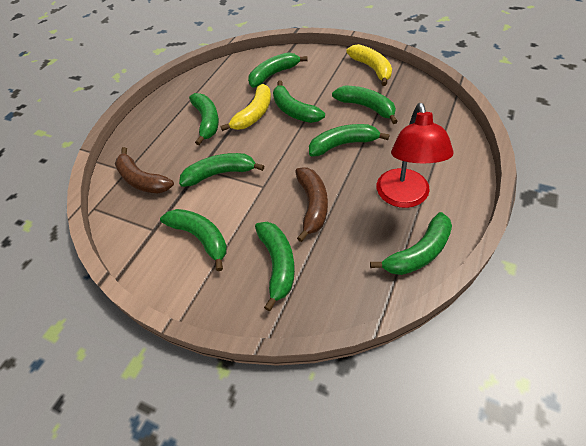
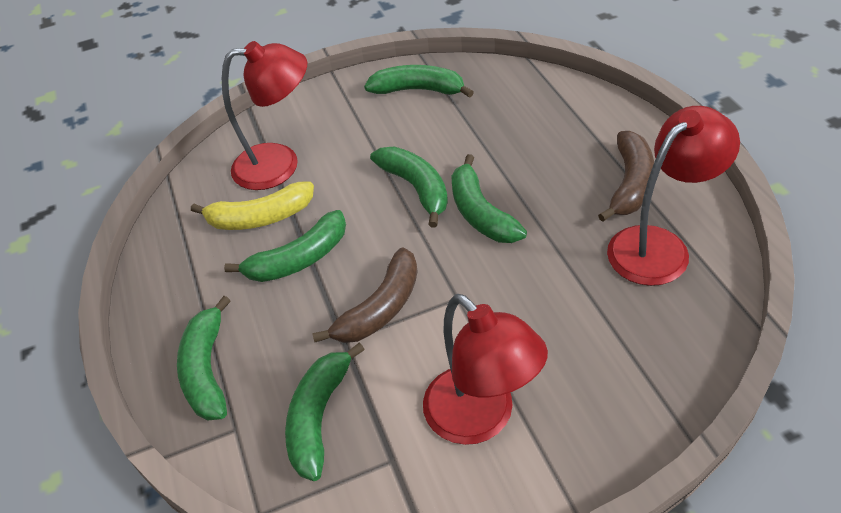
green banana: 9 -> 6
red lamp: 1 -> 3
yellow banana: 2 -> 1

